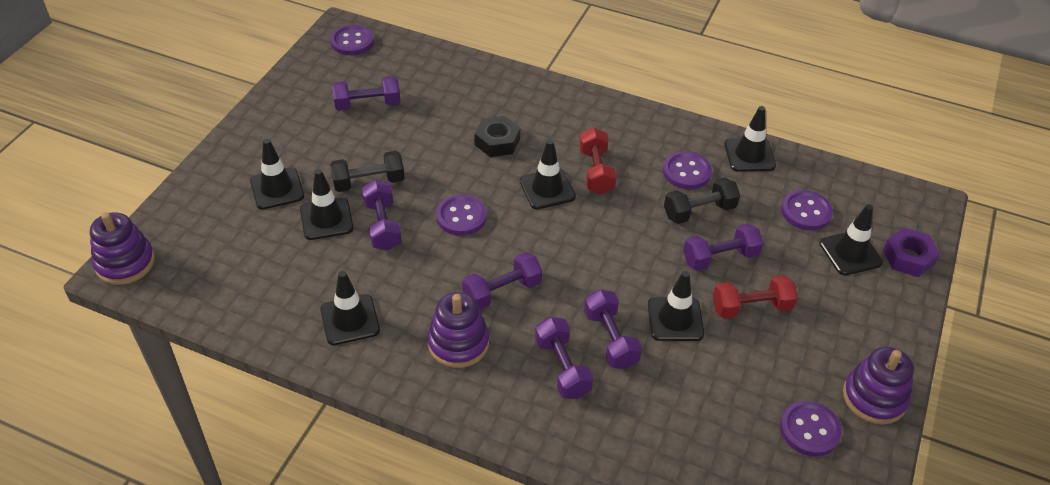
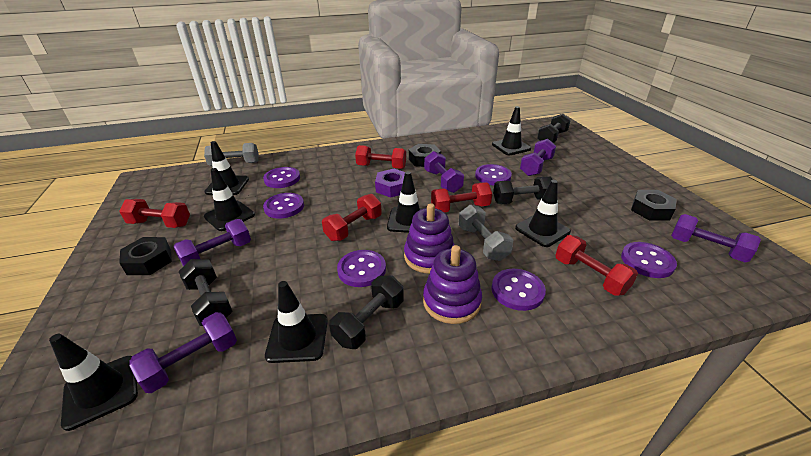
black dumbbell: 2 -> 4
black nut: 1 -> 3
grey dumbbell: 0 -> 2
purple button: 5 -> 6
purple dumbbell: 6 -> 5
purple stacking toy: 3 -> 2
red dumbbell: 2 -> 5

